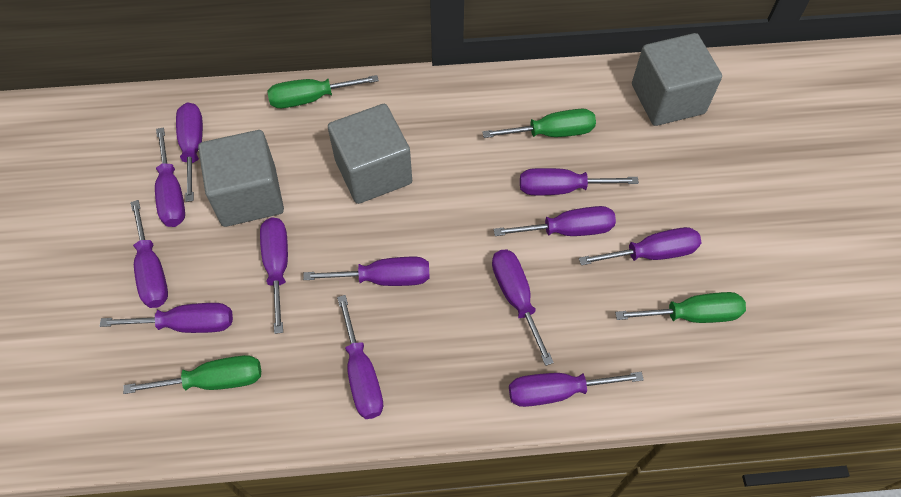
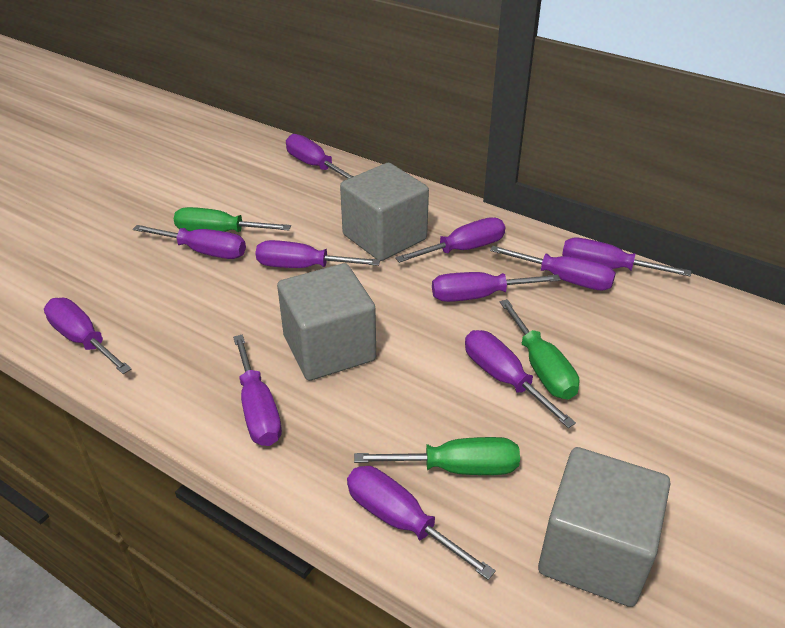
green screwdriver: 4 -> 3
purple screwdriver: 12 -> 11

